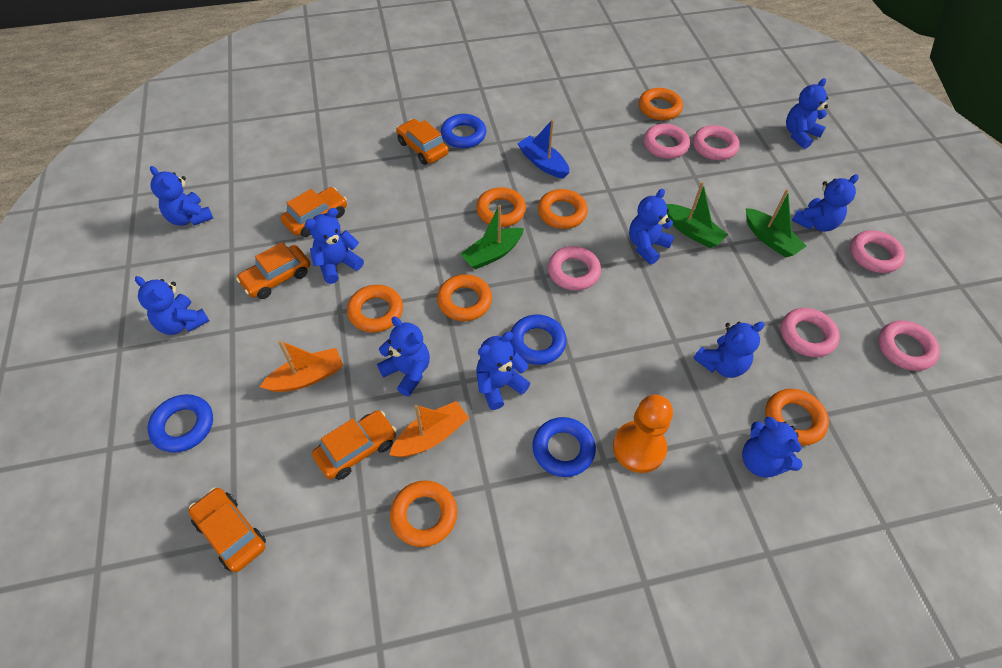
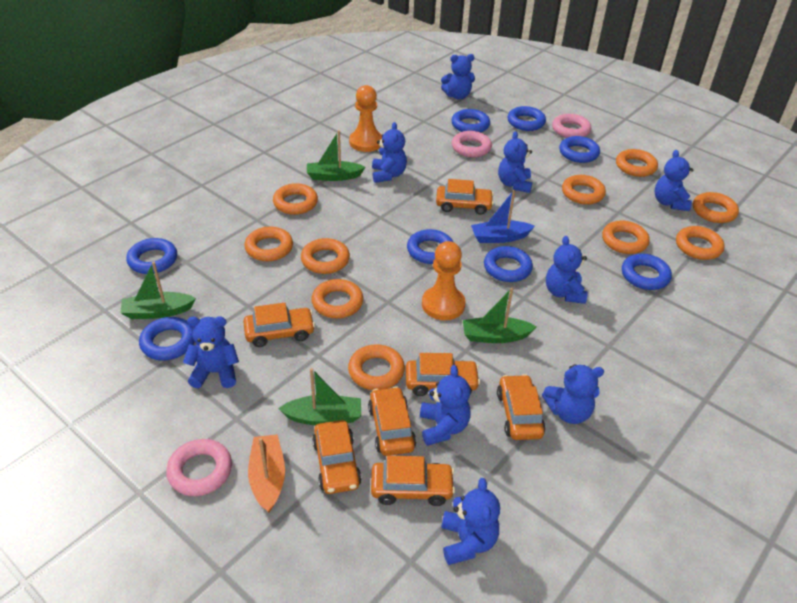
blue ring: 4 -> 8
blue teddy bear: 10 -> 9
green boat: 3 -> 4
orange boat: 2 -> 1
orange car: 5 -> 7
orange pawn: 1 -> 2
orange ring: 7 -> 10
pink ring: 6 -> 3

